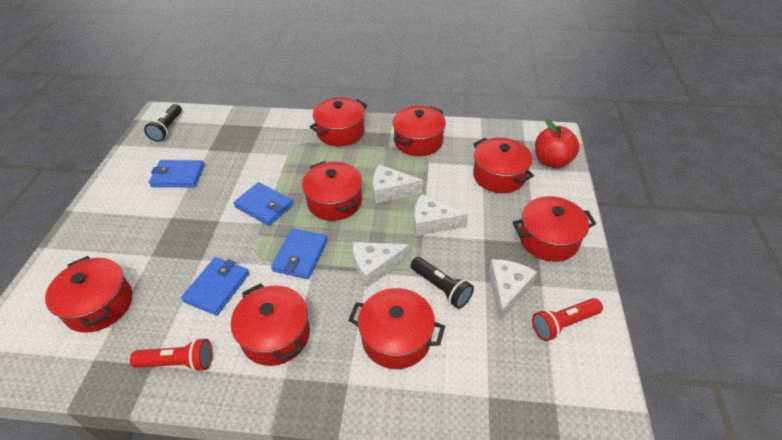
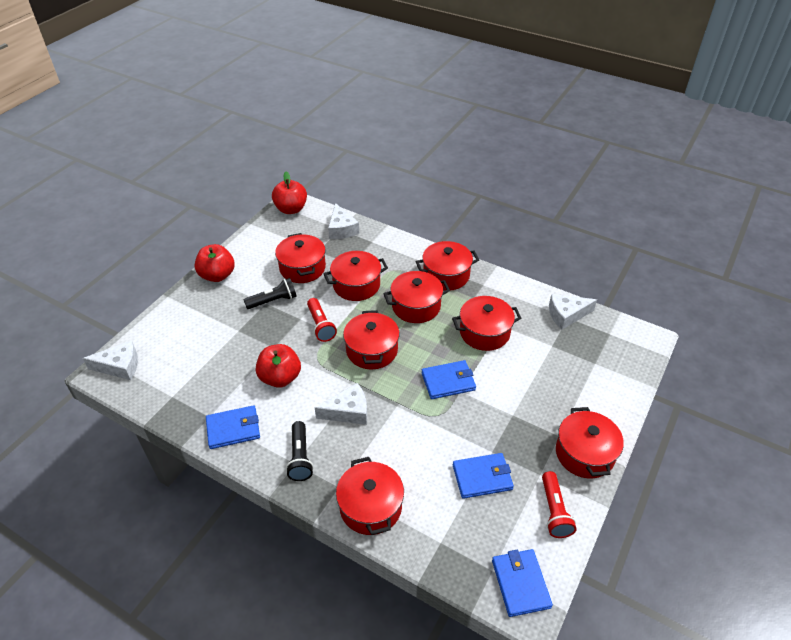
red apple: 1 -> 3

